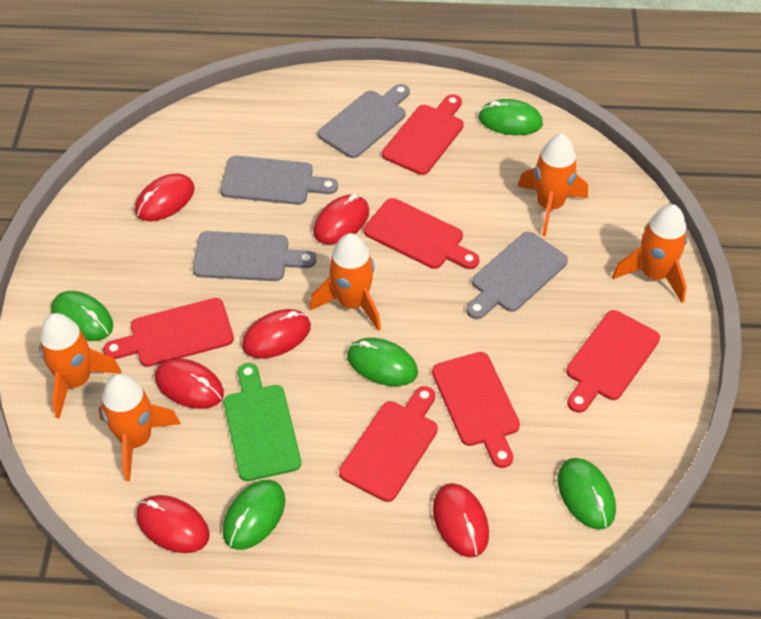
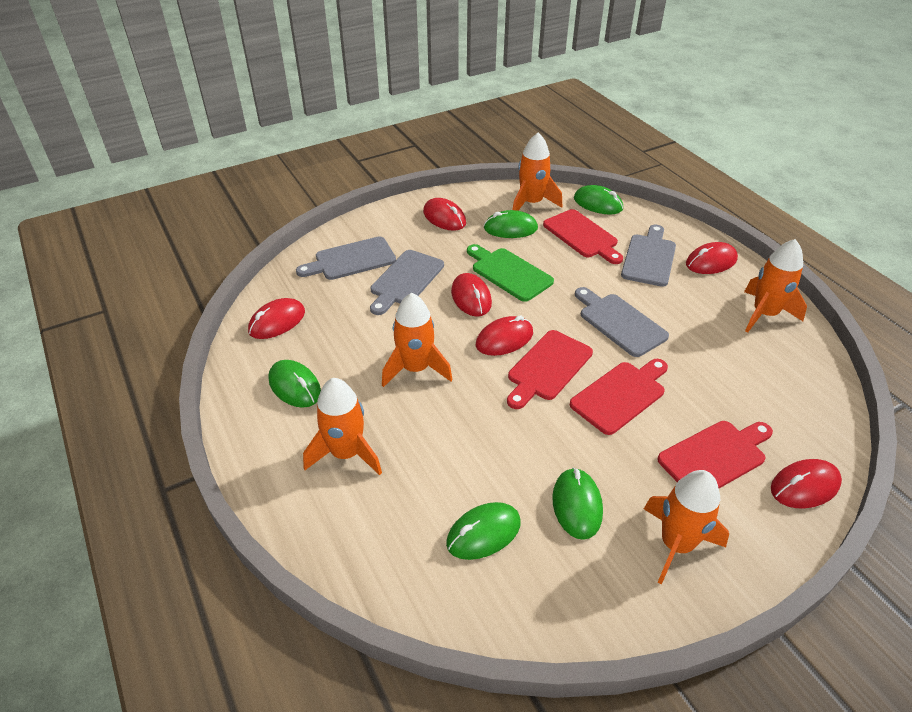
red cutting board: 6 -> 4

